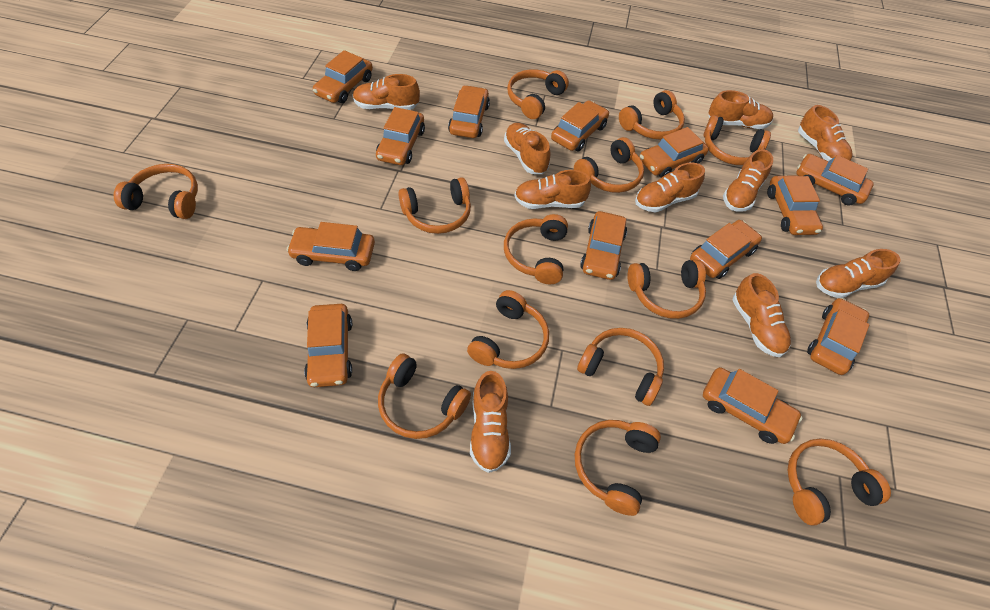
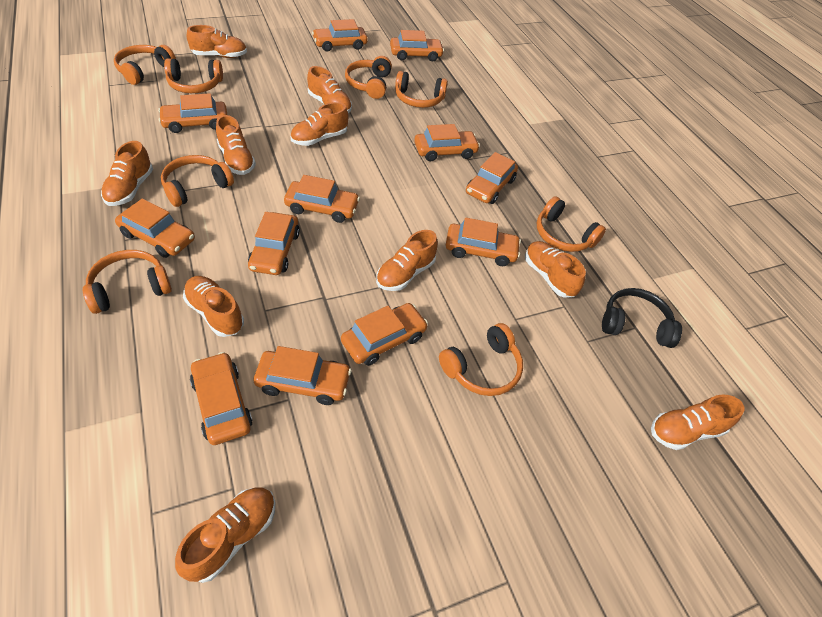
black headphones: 0 -> 1
orange car: 13 -> 12
orange headphones: 13 -> 8

